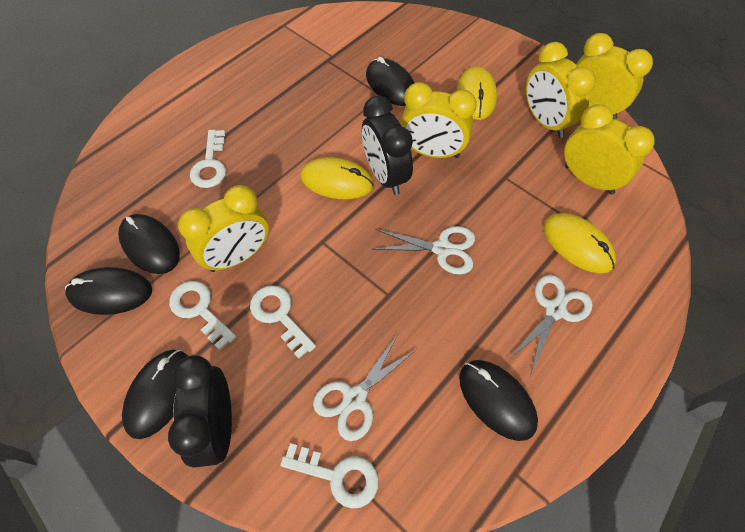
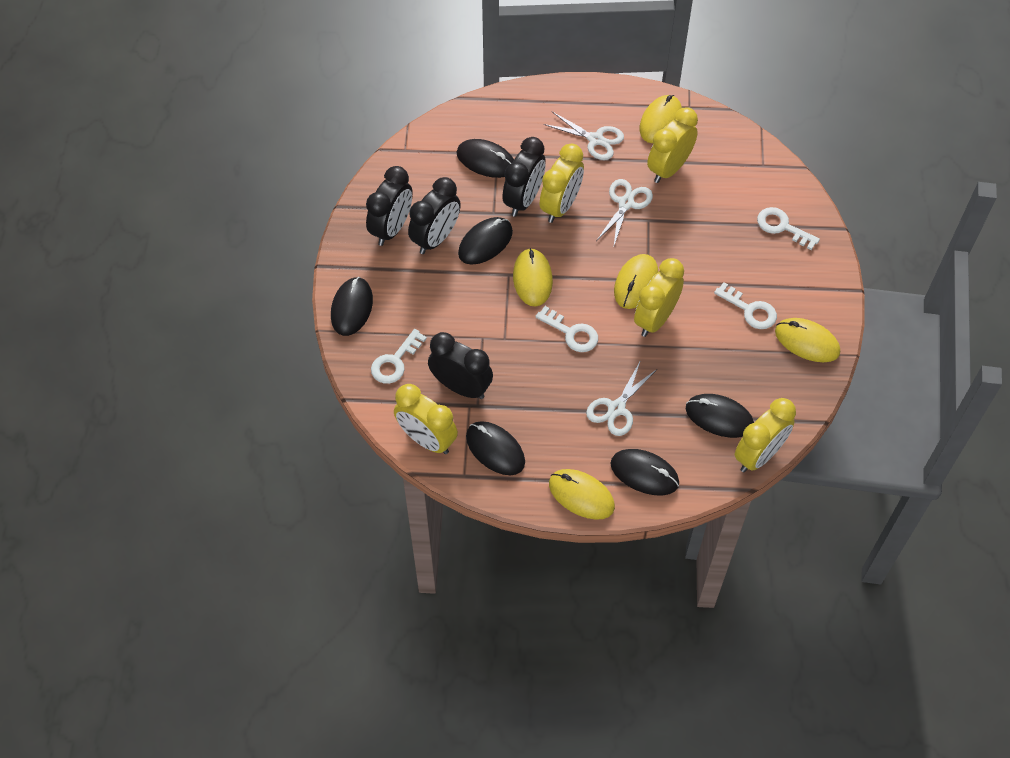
black clock: 2 -> 4
black mouse: 5 -> 6
yellow mouse: 3 -> 5

